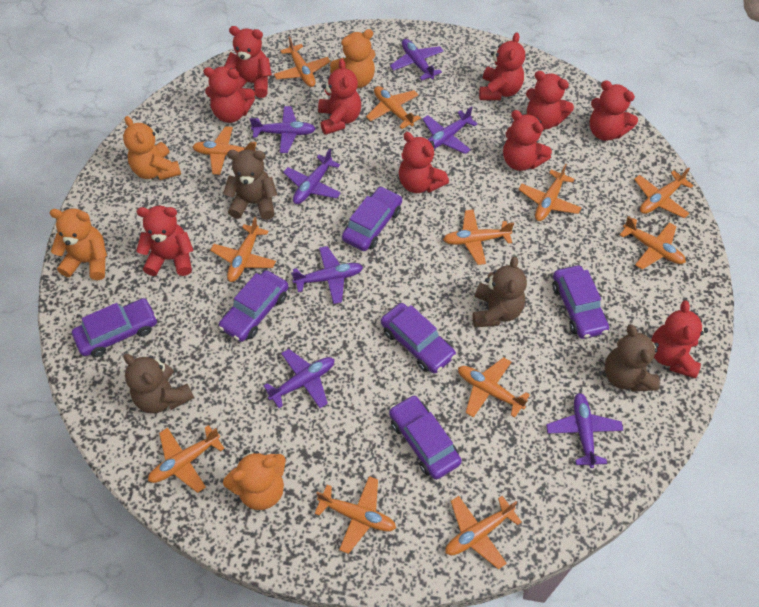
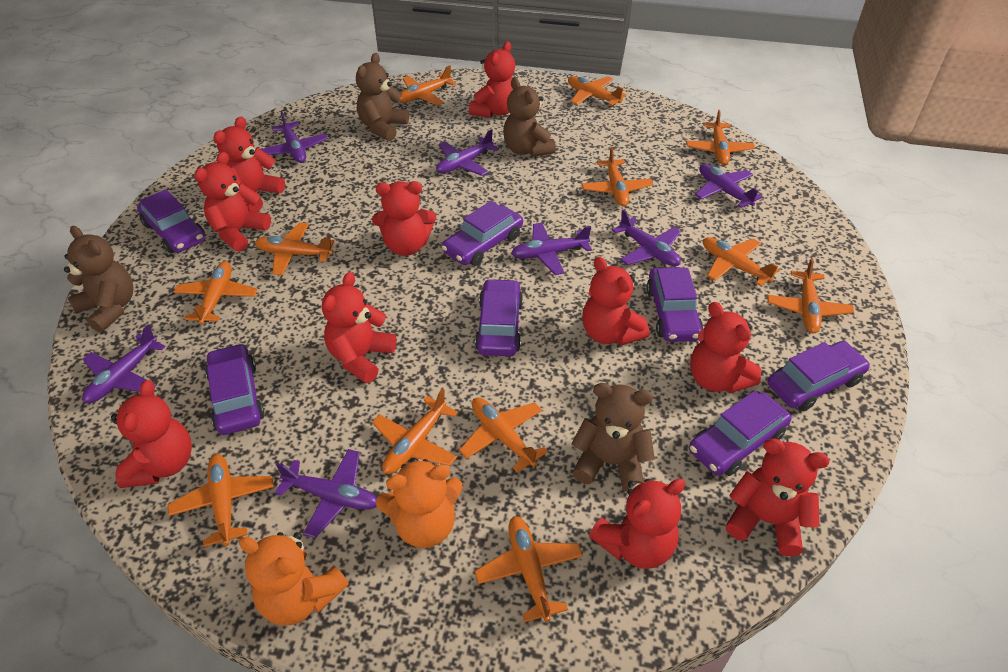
orange teddy bear: 4 -> 2
purple car: 6 -> 7

